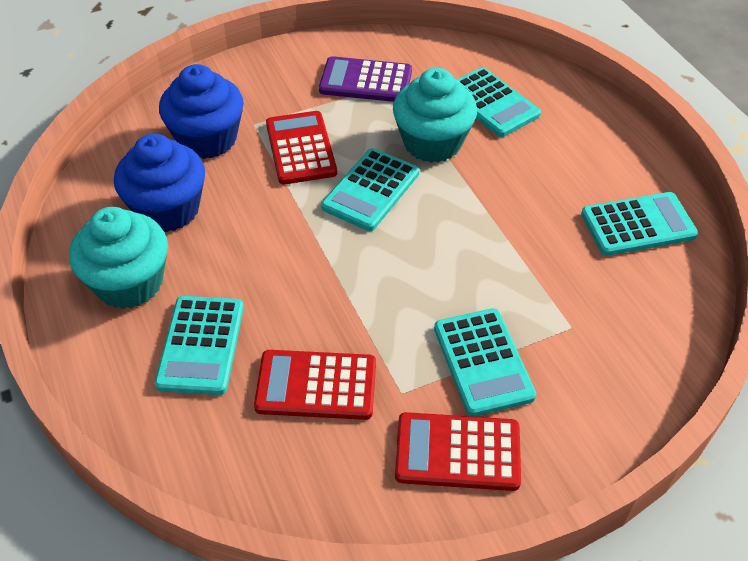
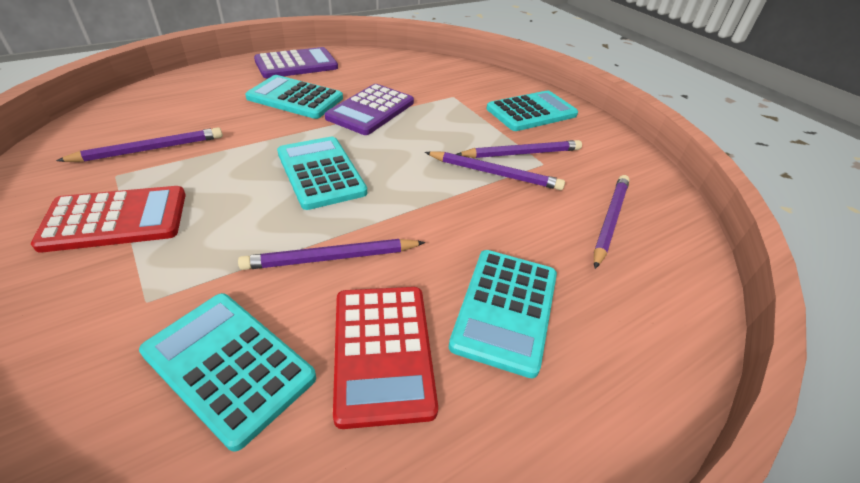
blue cupcake: 2 -> 0
purple calculator: 1 -> 2
purple pencil: 0 -> 5
red calculator: 3 -> 2
turquoise cupcake: 2 -> 0

